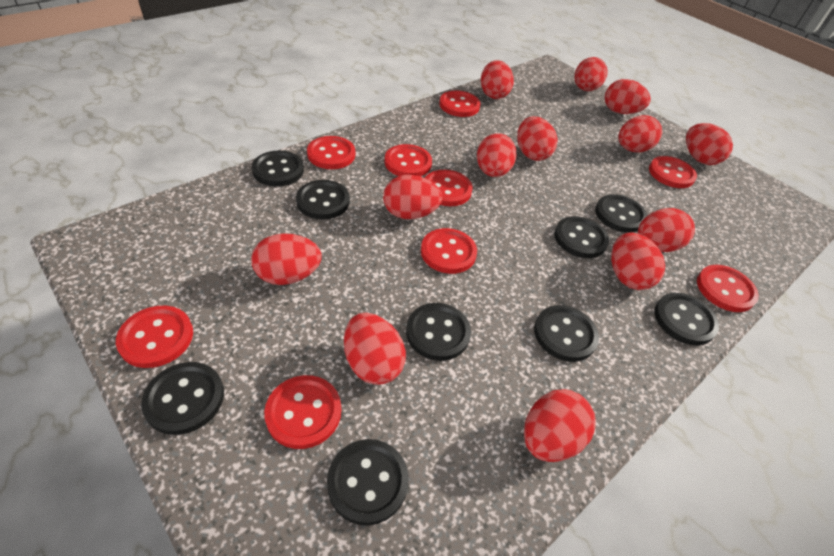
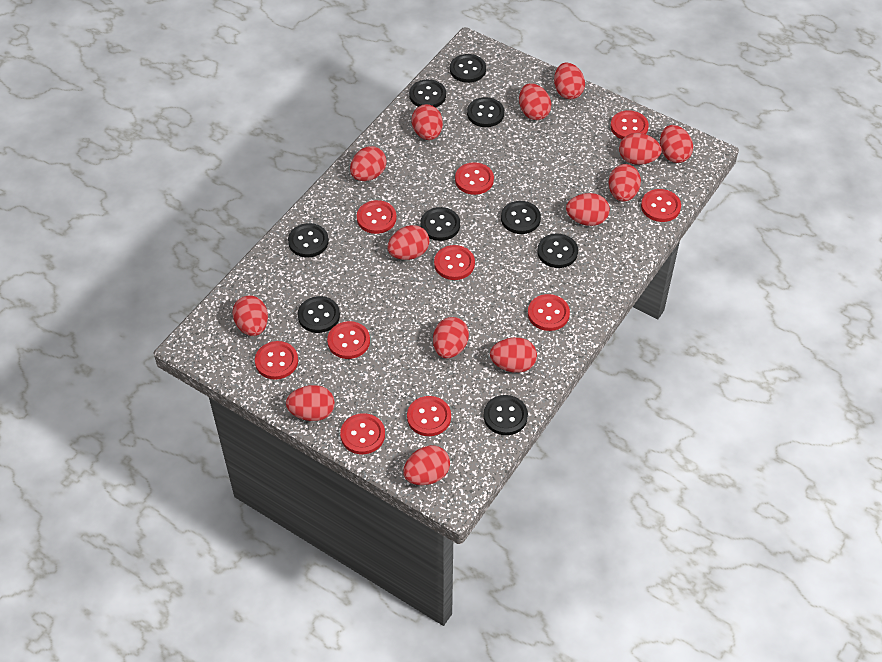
red button: 9 -> 10
red egg: 13 -> 14

